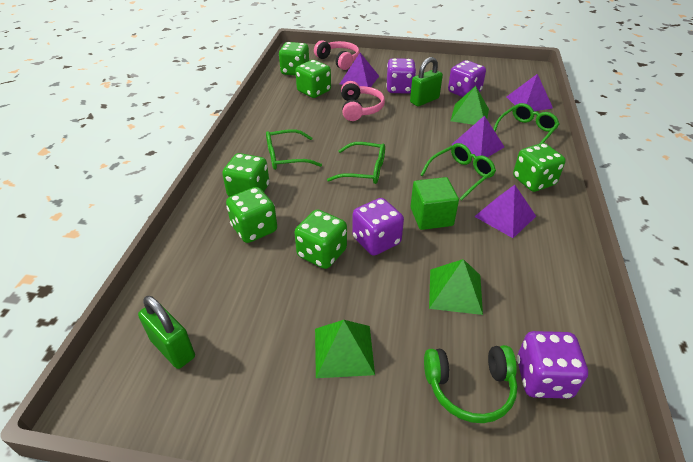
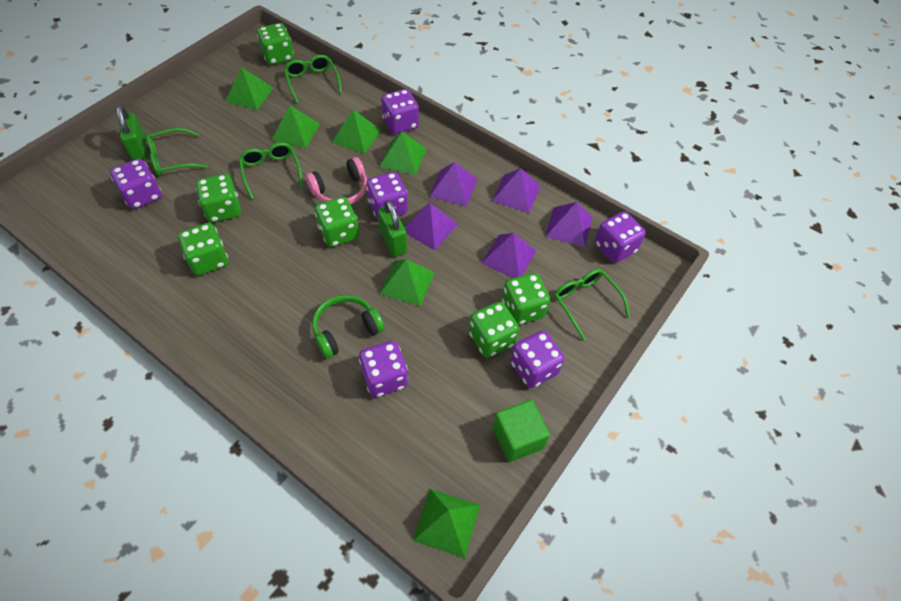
green pyramid: 3 -> 6
pink headphones: 2 -> 1
purple dice: 4 -> 6
purple pyramid: 4 -> 5

